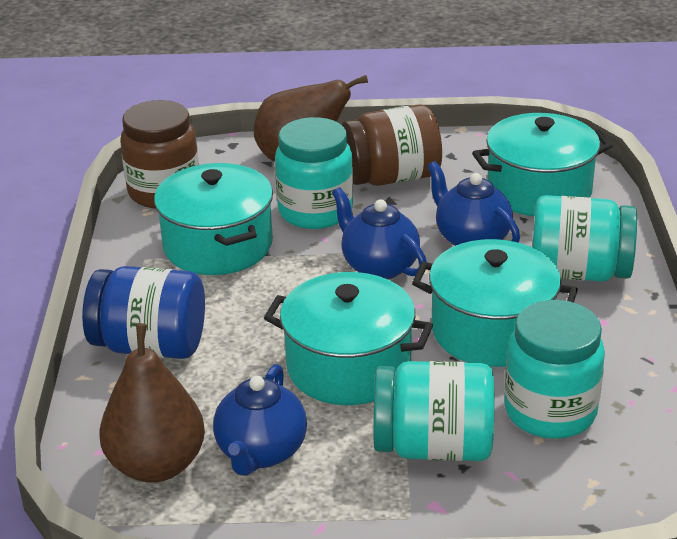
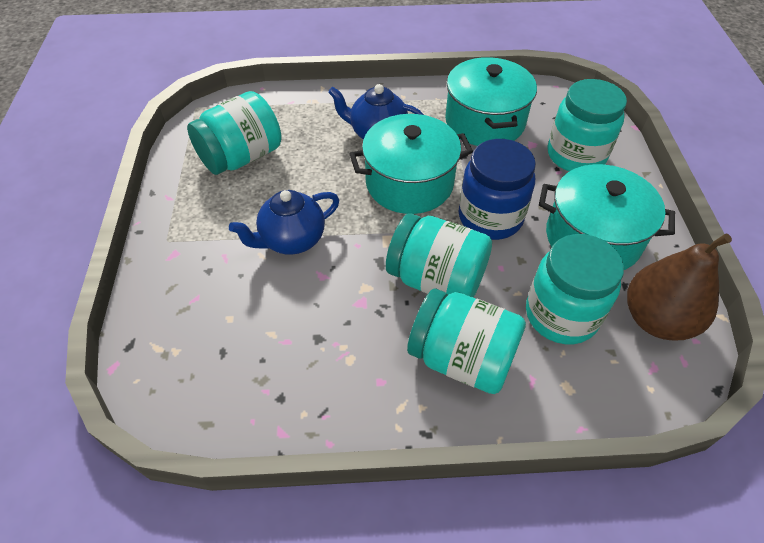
blue teapot: 3 -> 2
brown jar: 2 -> 0
brown pear: 2 -> 1
turquoise jar: 4 -> 5
turquoise pot: 4 -> 3

